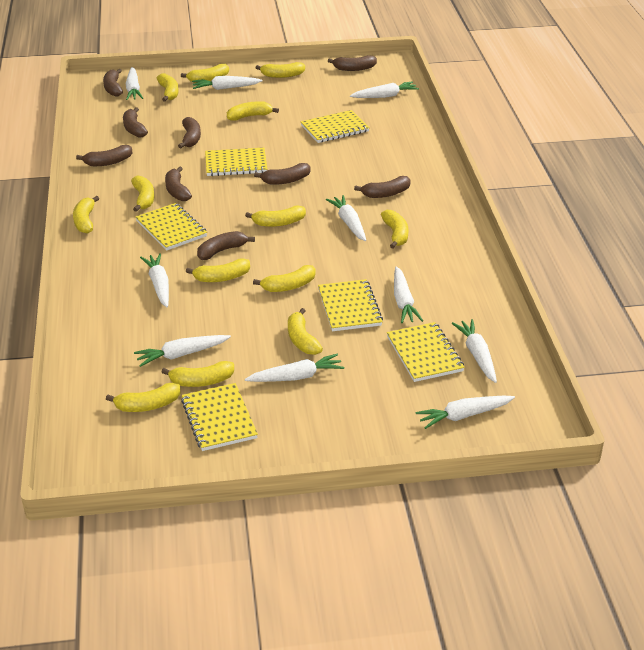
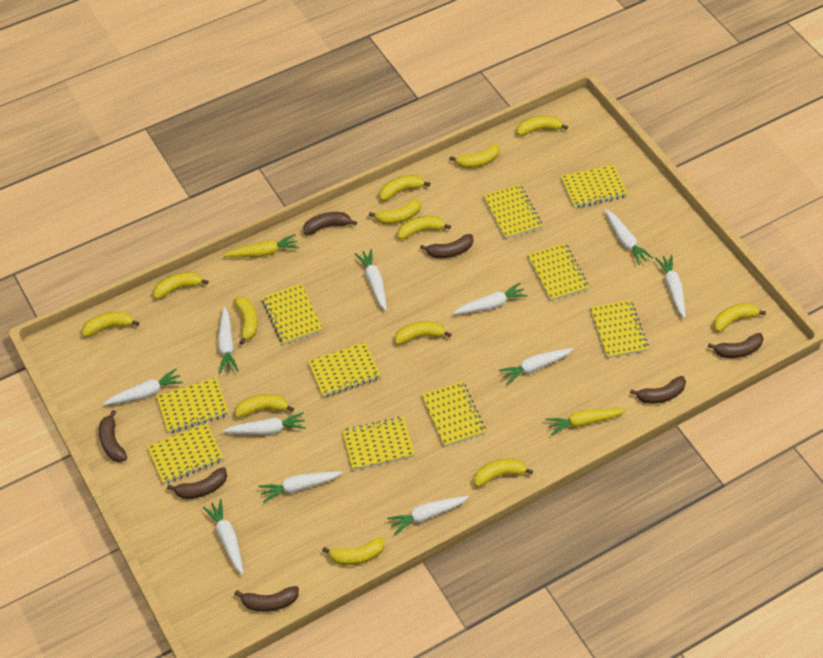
brown banana: 9 -> 7
white carrot: 10 -> 11
yellow carrot: 0 -> 2
yellow notebook: 6 -> 10

